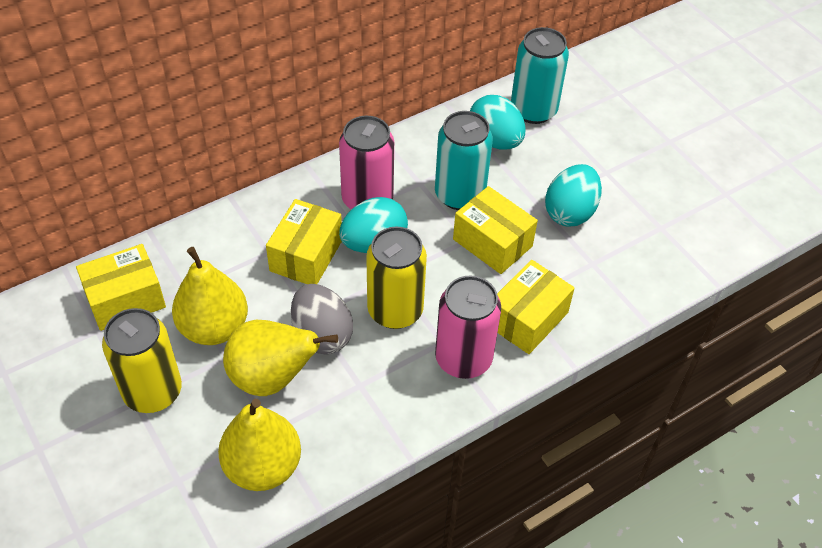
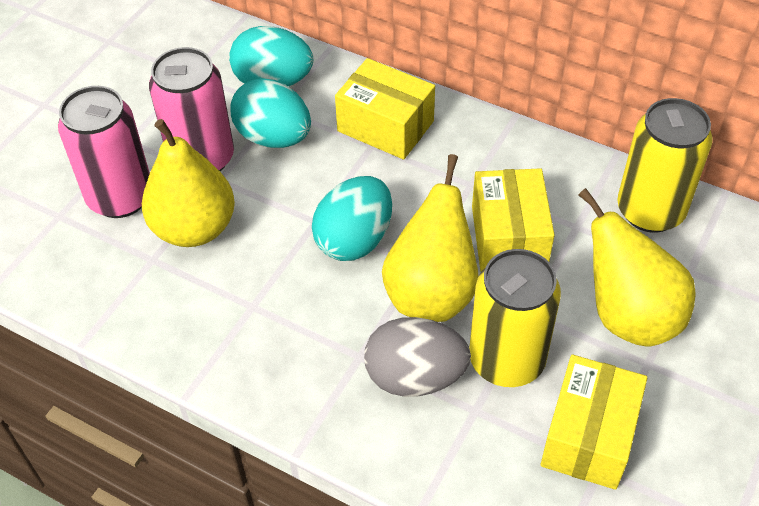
turquoise can: 2 -> 0
yellow box: 4 -> 3

